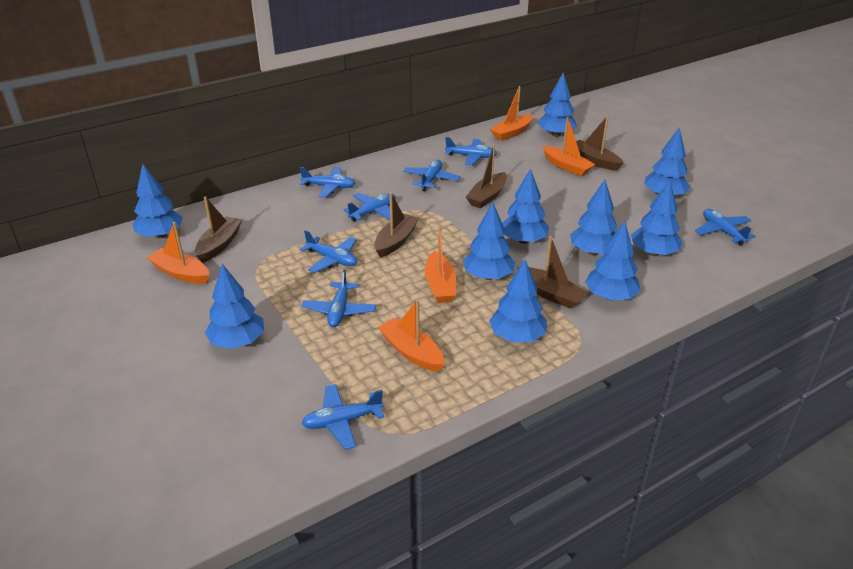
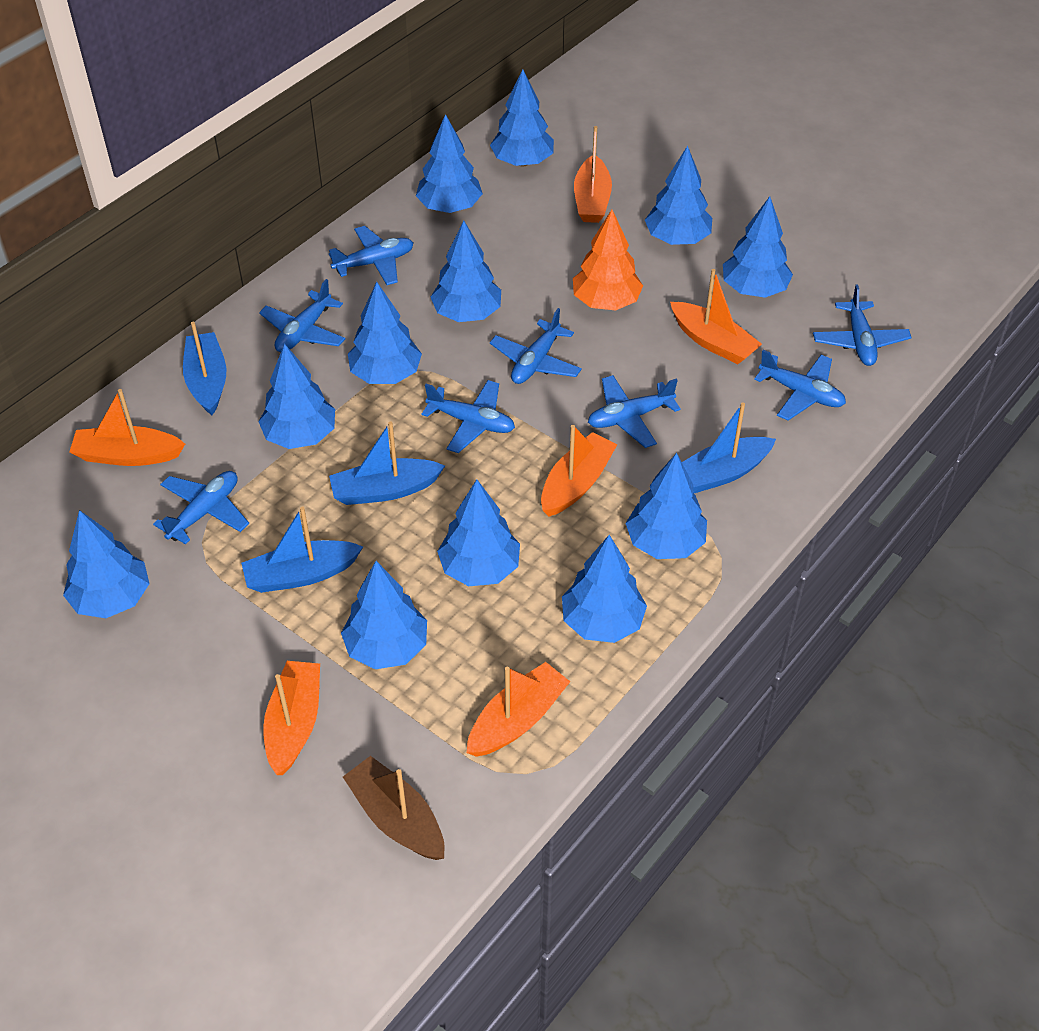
blue boat: 0 -> 4
blue tree: 10 -> 12
brown boat: 5 -> 1
orange boat: 5 -> 6
orange tree: 0 -> 1

